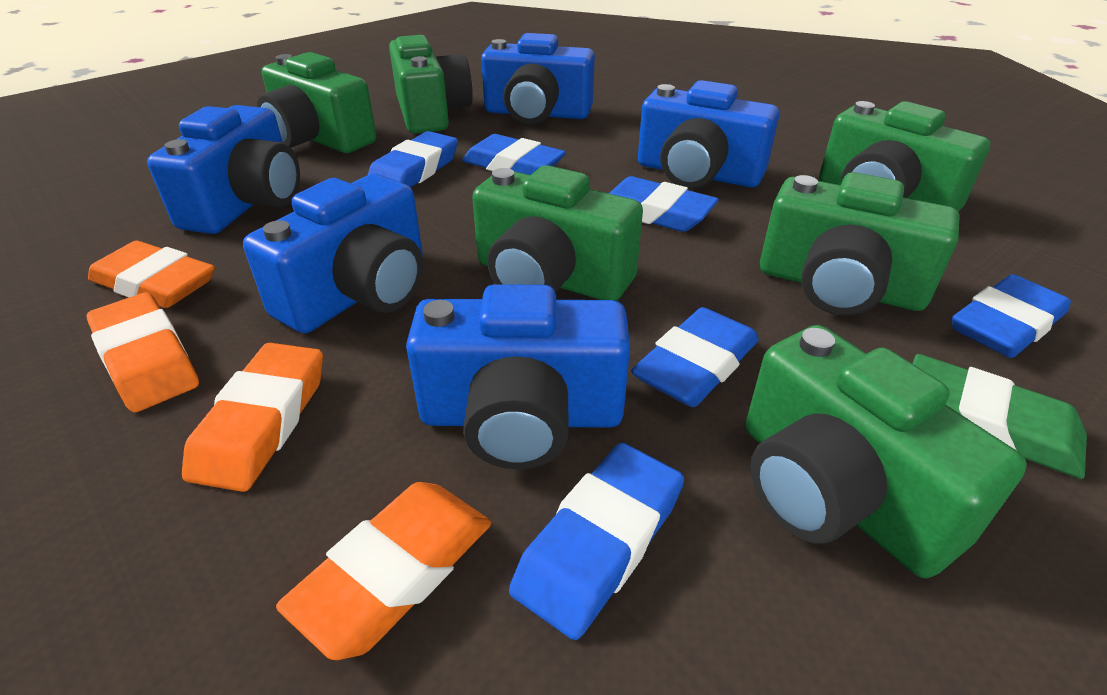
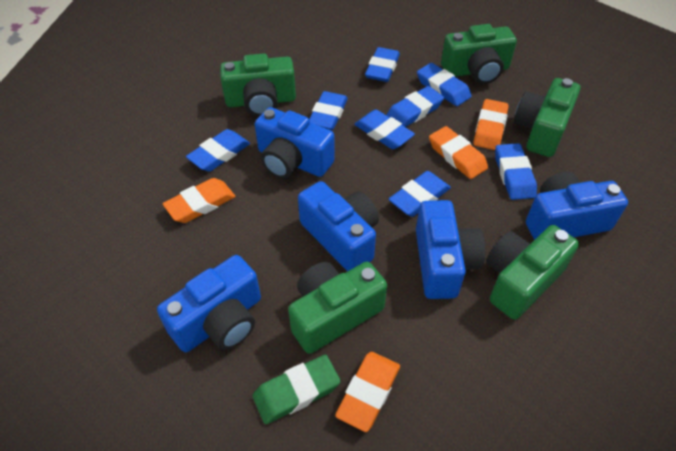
blue eraser: 6 -> 8
green camera: 6 -> 5

